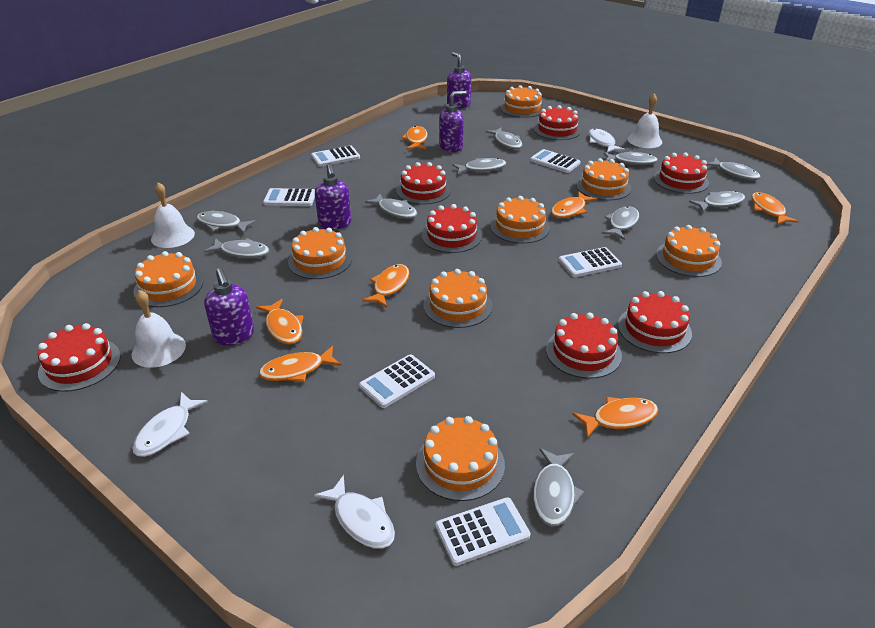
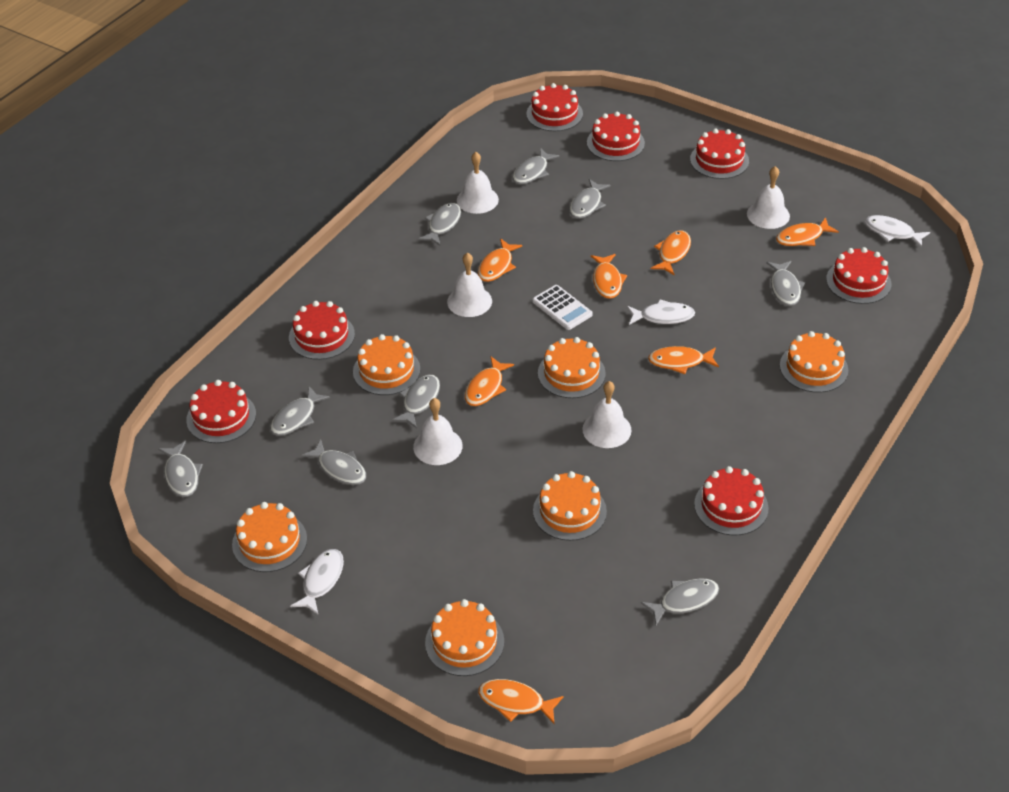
grey fish: 10 -> 9
orange cake: 8 -> 6
purple soap dispenser: 4 -> 0
white bell: 3 -> 5
white calculator: 6 -> 1

